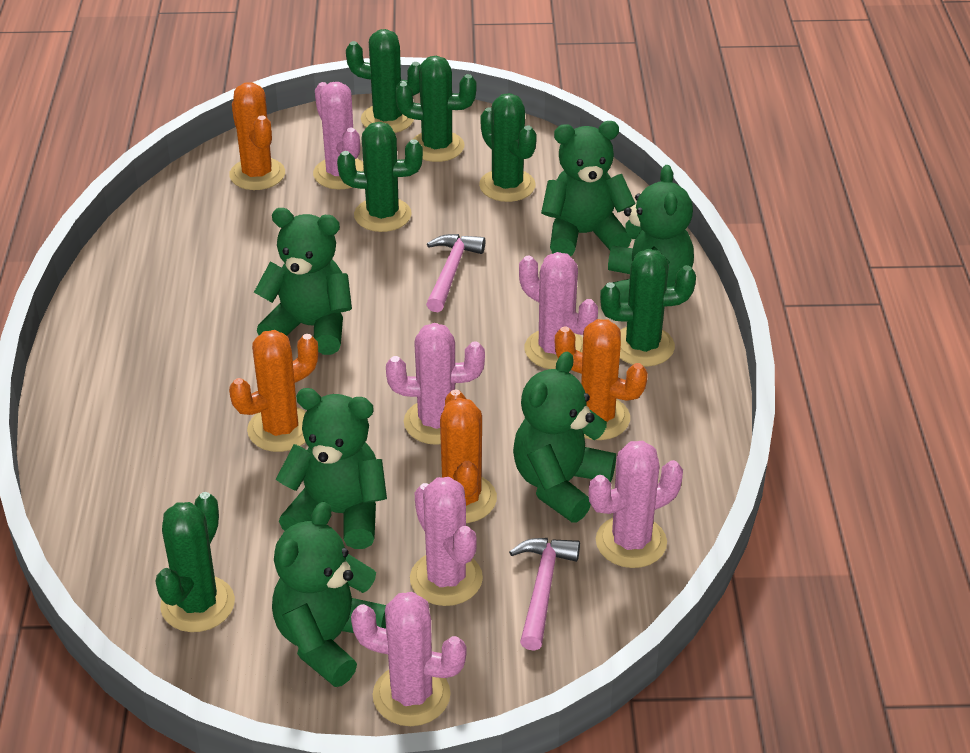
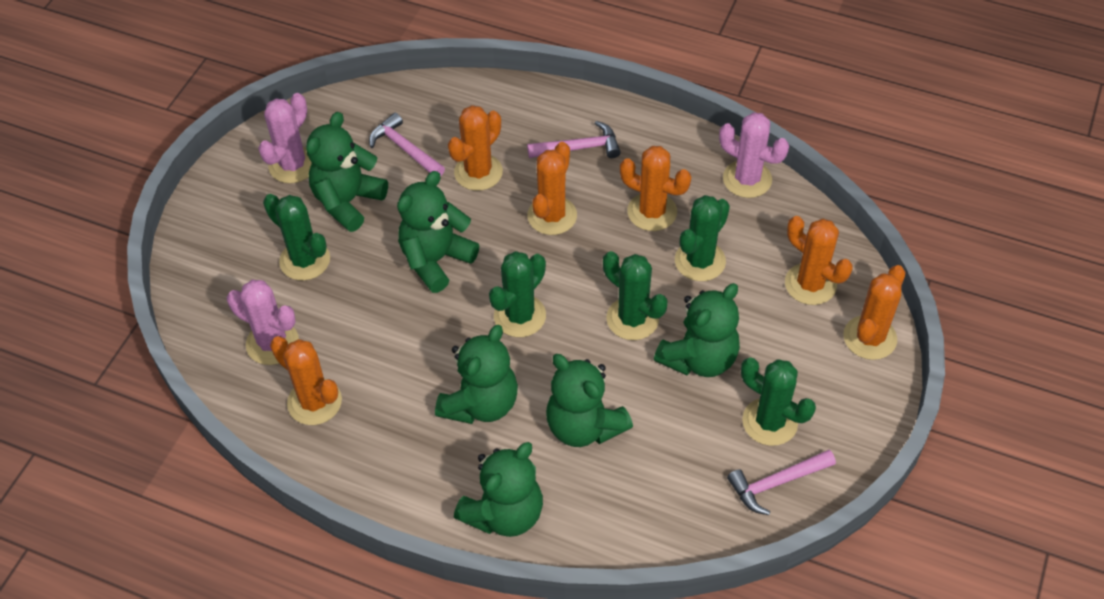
green cactus: 6 -> 5
orange cactus: 4 -> 6
pink cactus: 6 -> 3
pink hammer: 2 -> 3

